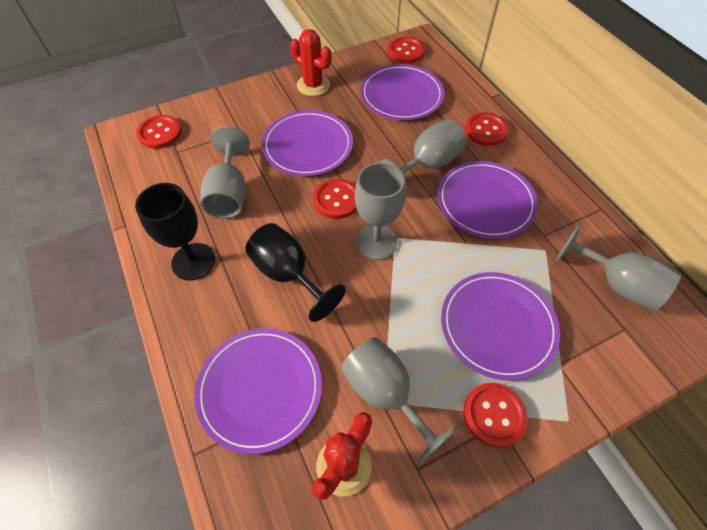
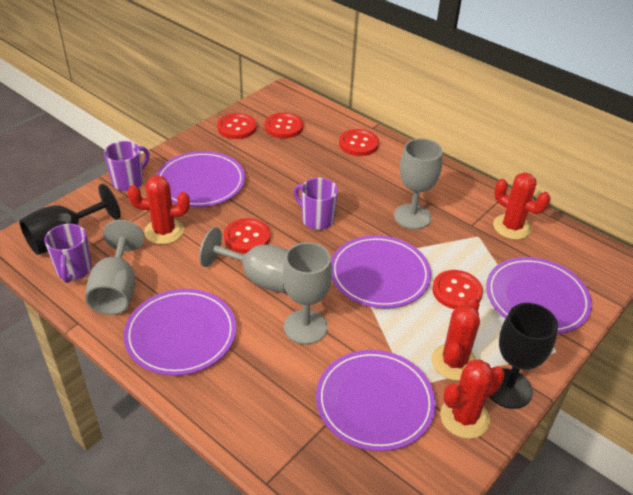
grey goblet: 5 -> 4
purple mug: 0 -> 3
red cactus: 2 -> 4

